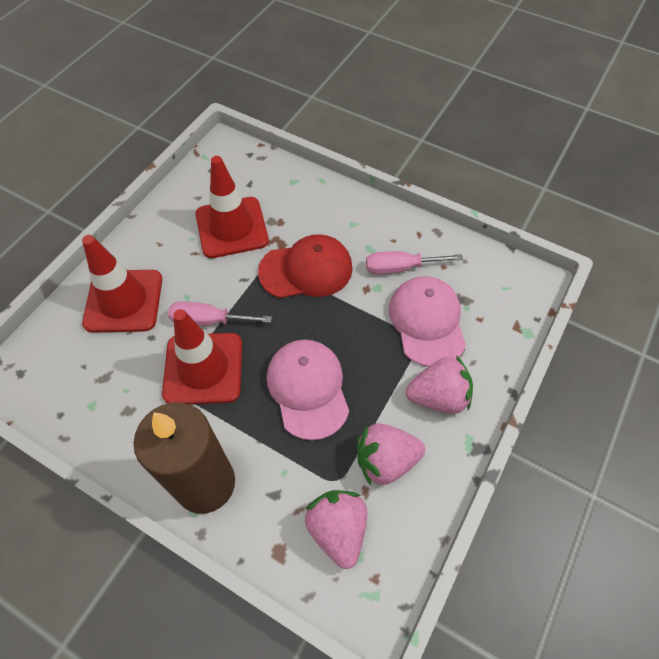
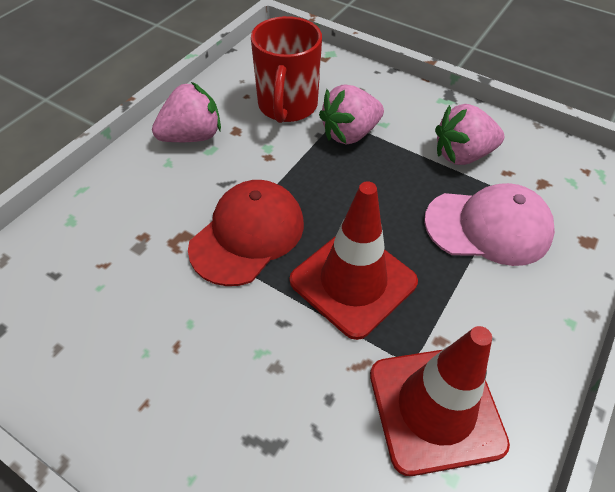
brown candle: 1 -> 0
pink cap: 2 -> 1
pink screwdriver: 2 -> 0
red mug: 0 -> 1
red traffic cone: 3 -> 2

